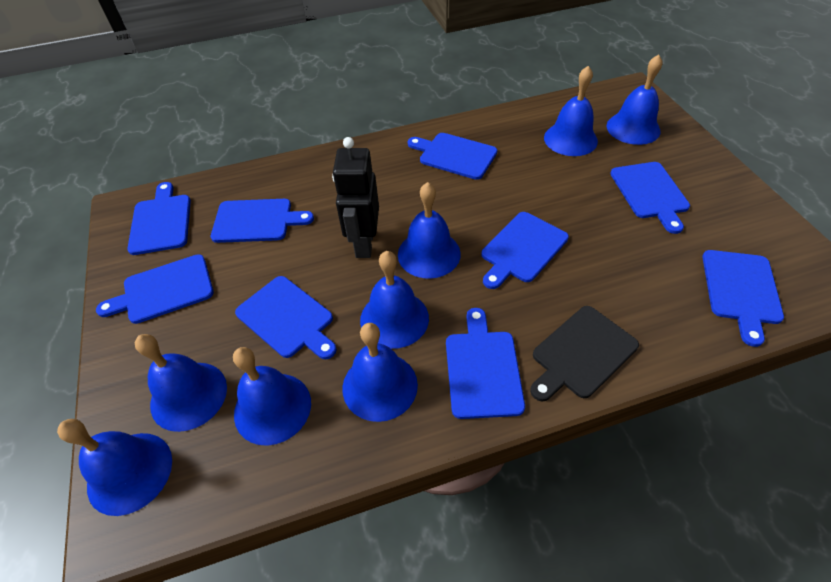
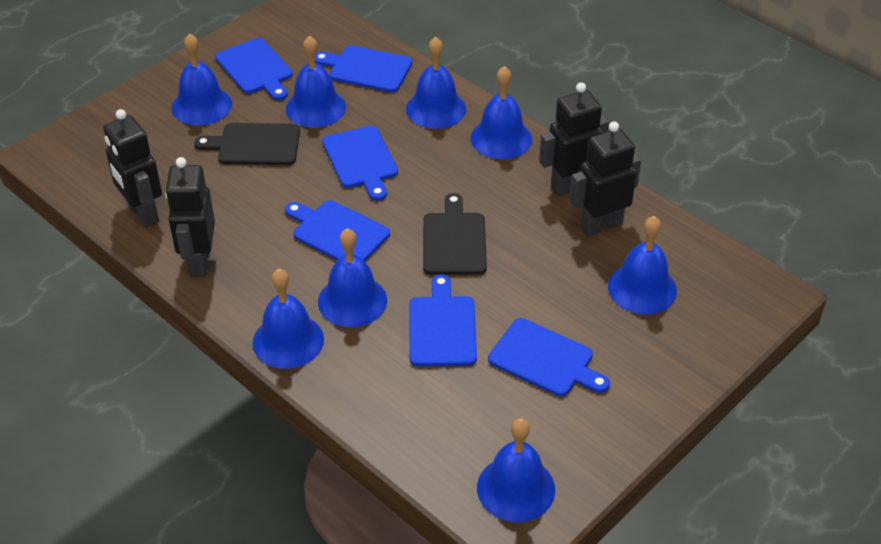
black cutting board: 1 -> 2
black robot: 1 -> 4
blue cutting board: 9 -> 6

